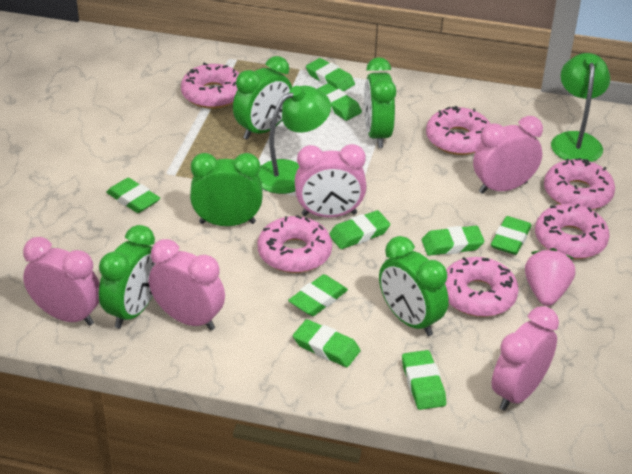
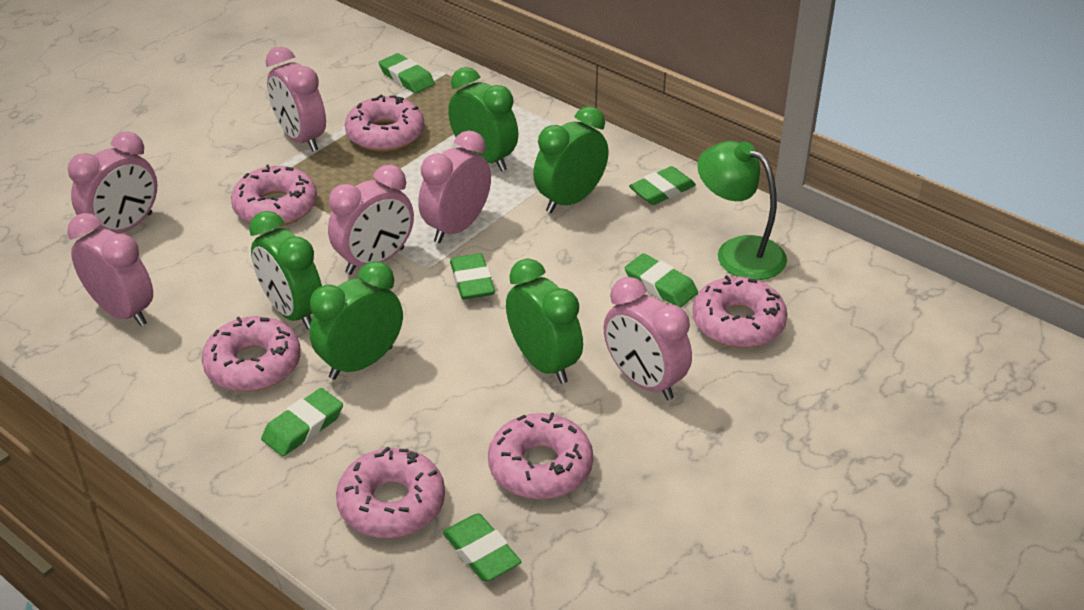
green eraser: 9 -> 6
green lamp: 2 -> 1
pink clock: 5 -> 6
pink strawberry: 1 -> 0

